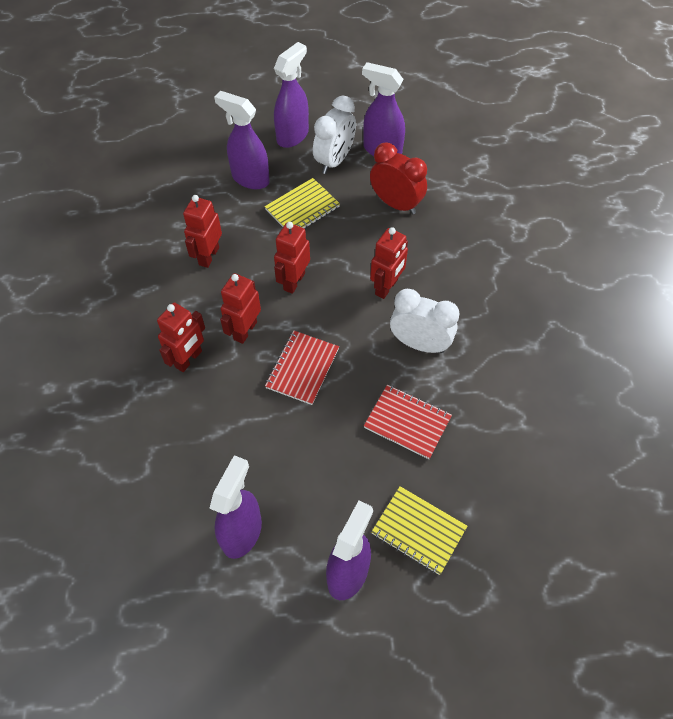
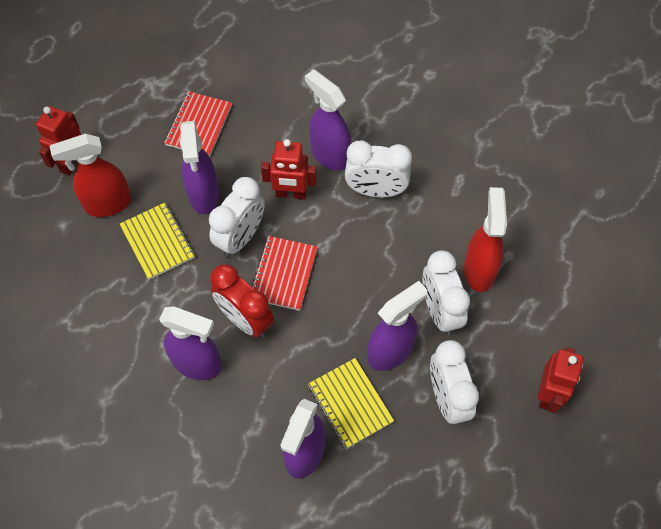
red robot: 5 -> 3
red spray bottle: 0 -> 2
white clock: 2 -> 4

